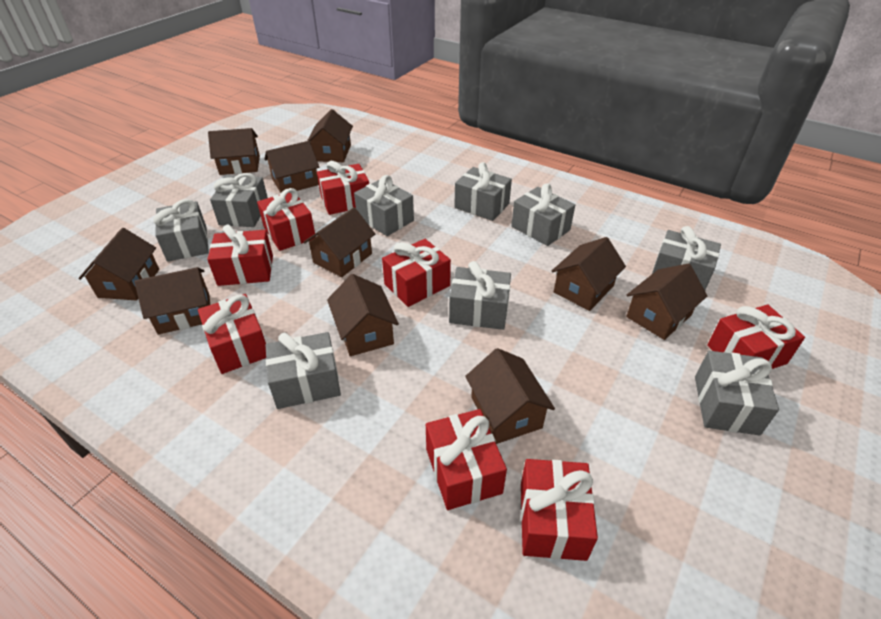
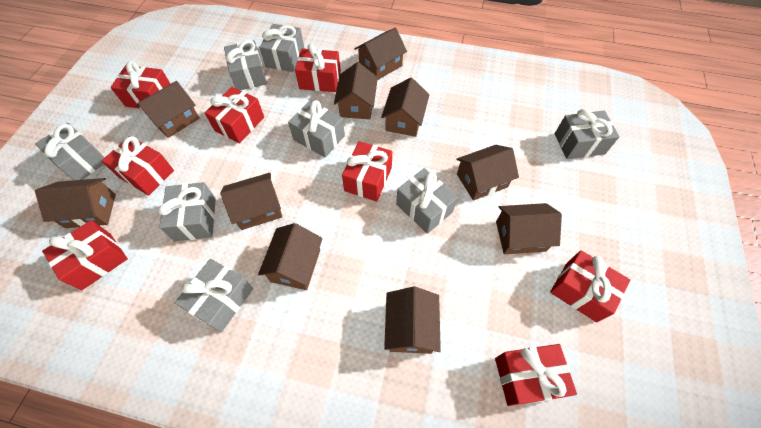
grey gift: 9 -> 8

